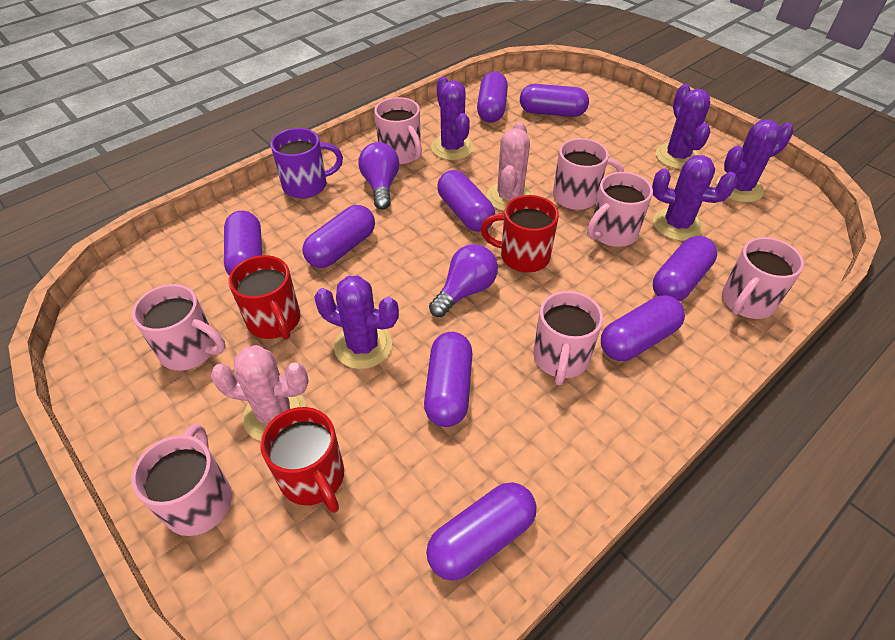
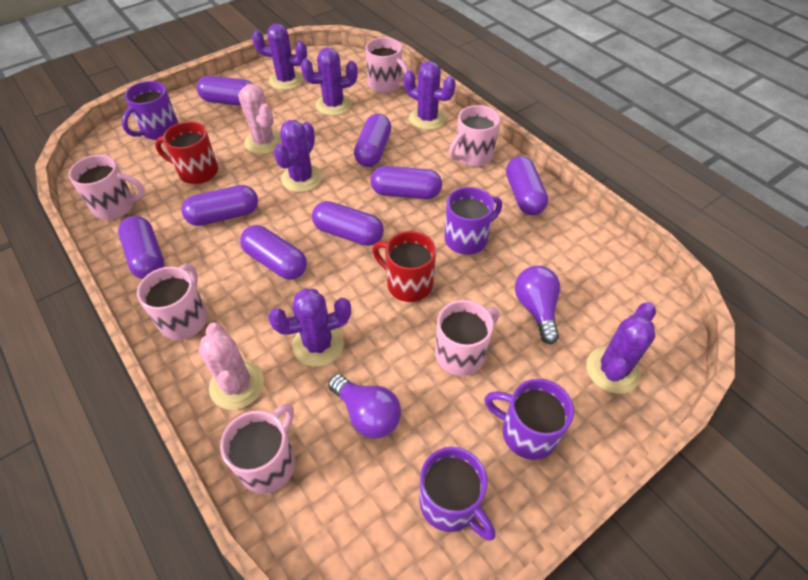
pink mug: 7 -> 6
purple cactus: 5 -> 6
purple capsule: 9 -> 8
purple mug: 1 -> 4
red mug: 3 -> 2

